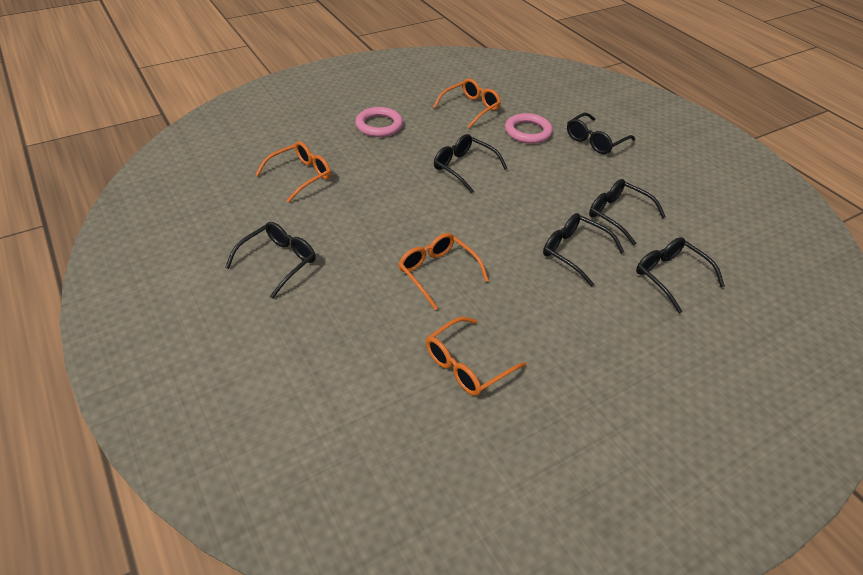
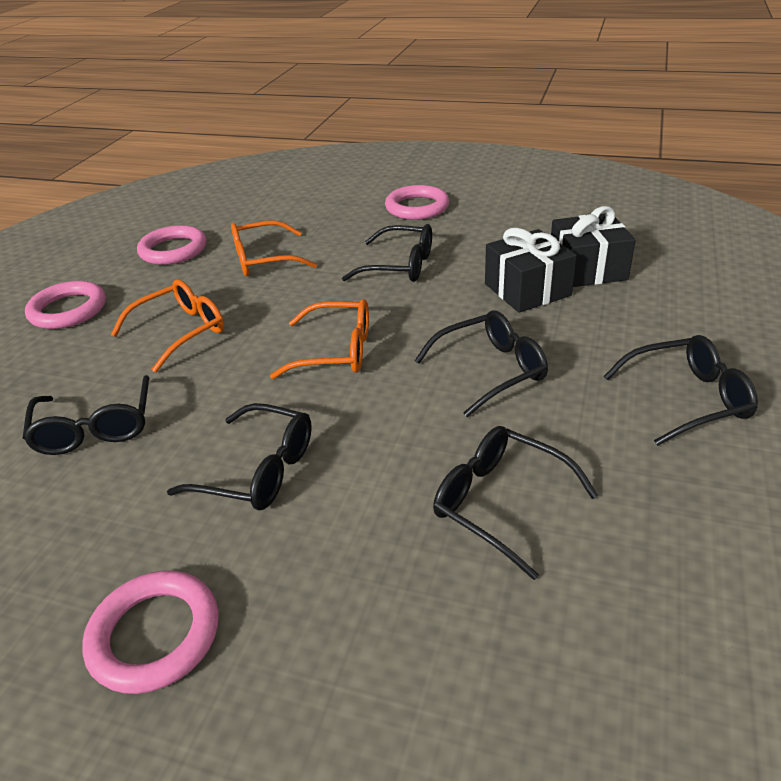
black gift: 0 -> 2
orange glasses: 4 -> 3
pink ring: 2 -> 4

